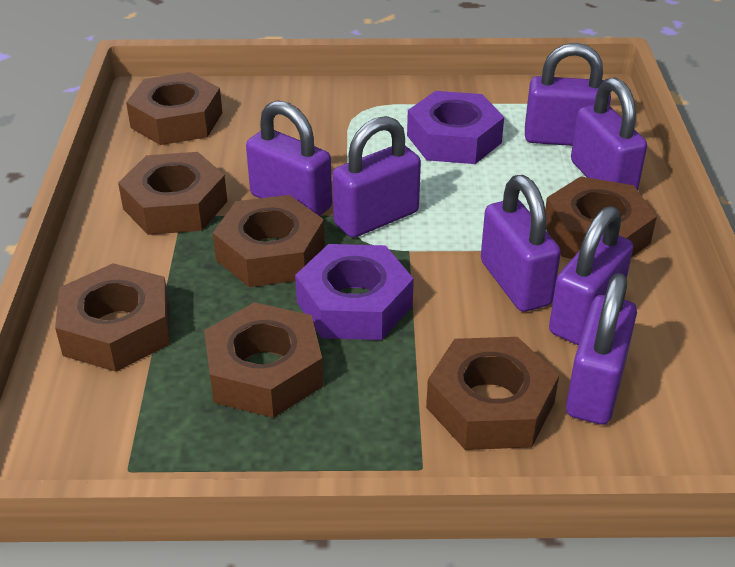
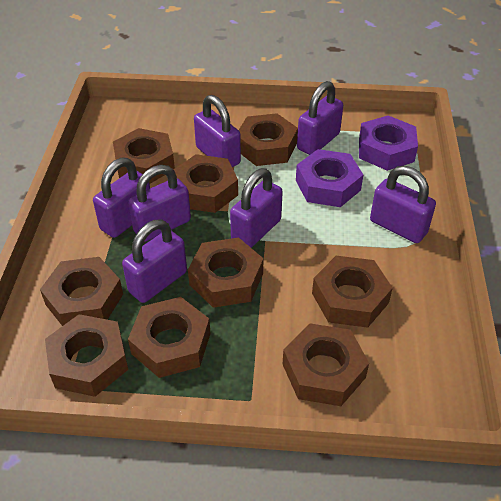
brown nut: 7 -> 9

